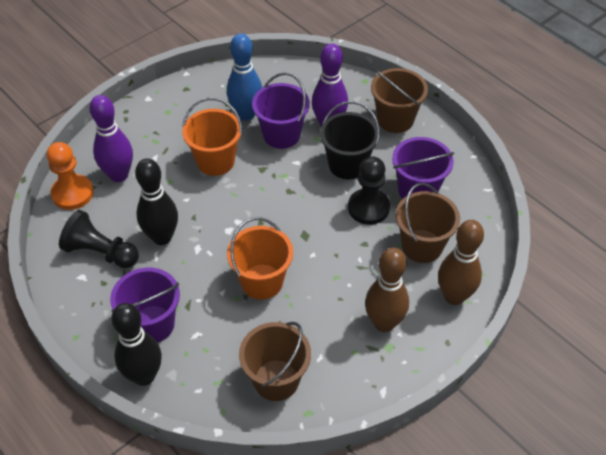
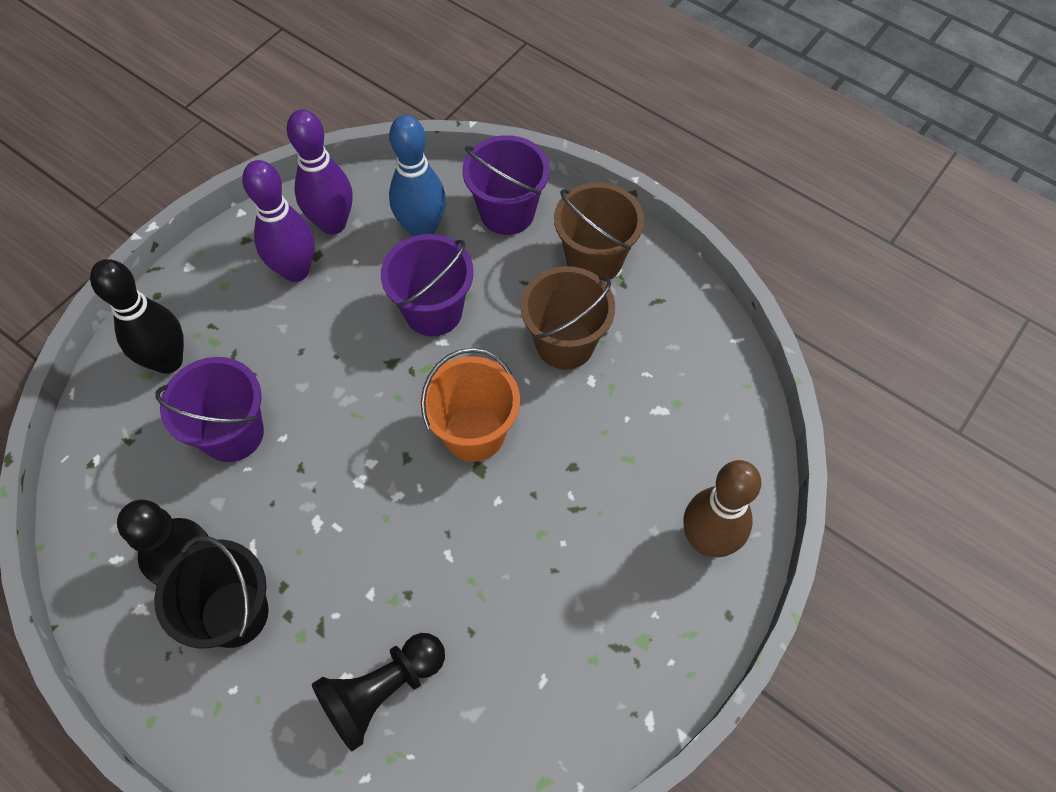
black bowling pin: 2 -> 1
brown bowling pin: 2 -> 1
brown bucket: 3 -> 2
orange bucket: 2 -> 1
orange pawn: 1 -> 0

